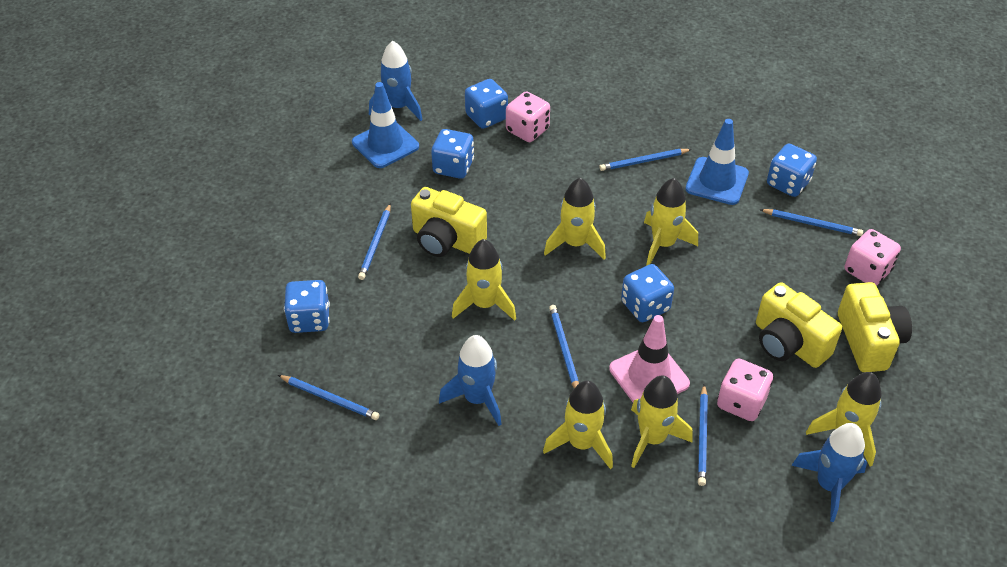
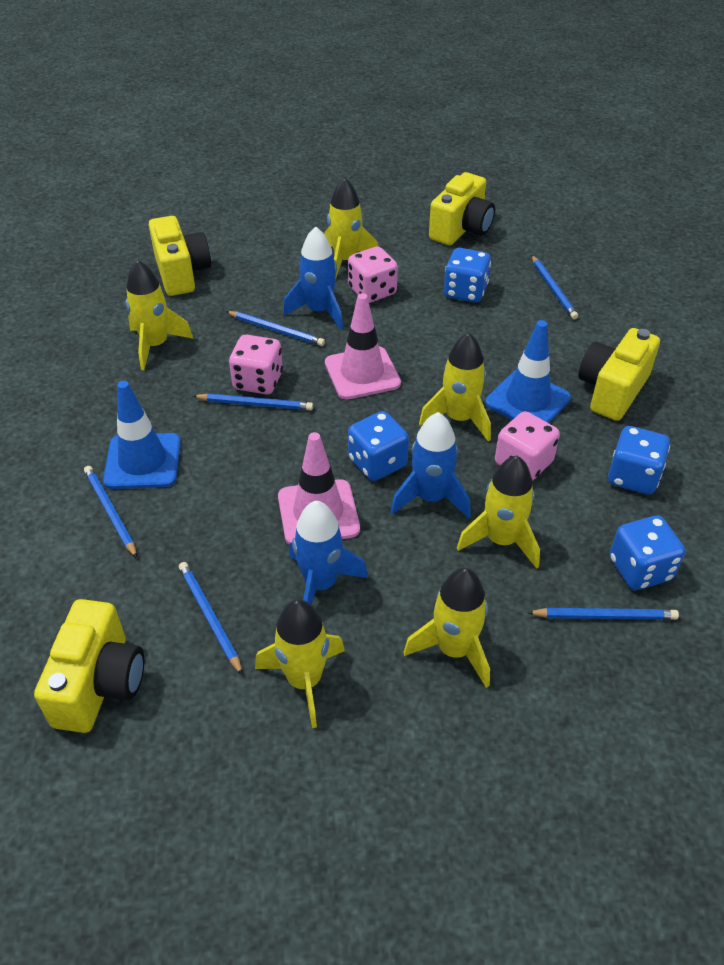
blue dice: 5 -> 4
pink traffic cone: 1 -> 2
yellow camera: 3 -> 4

